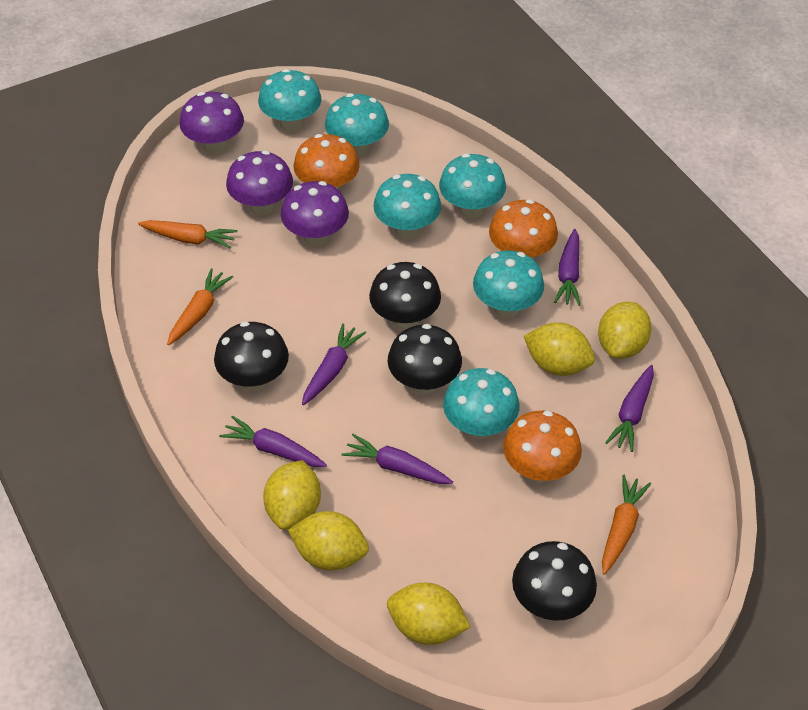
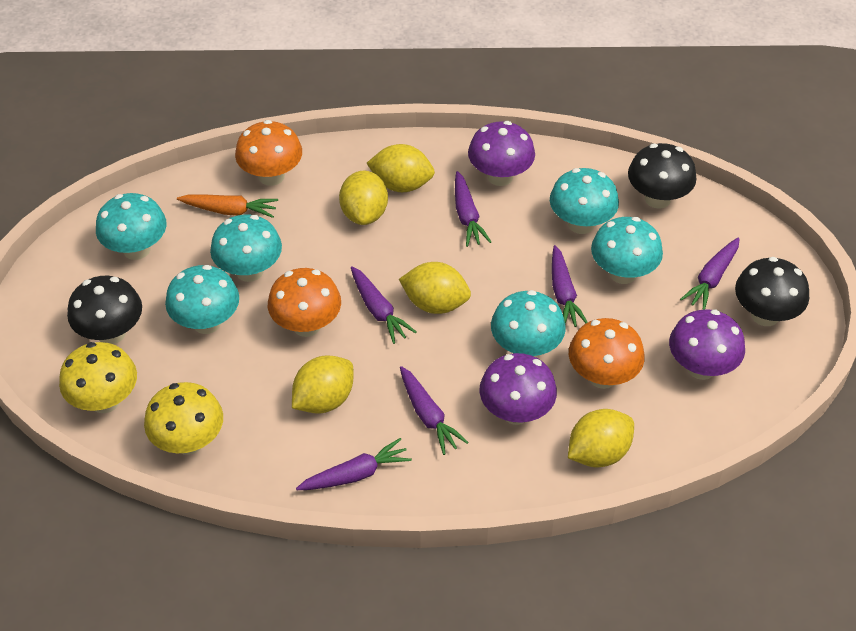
black mushroom: 4 -> 3
orange carrot: 3 -> 1
purple carrot: 5 -> 6
yellow mushroom: 0 -> 2

